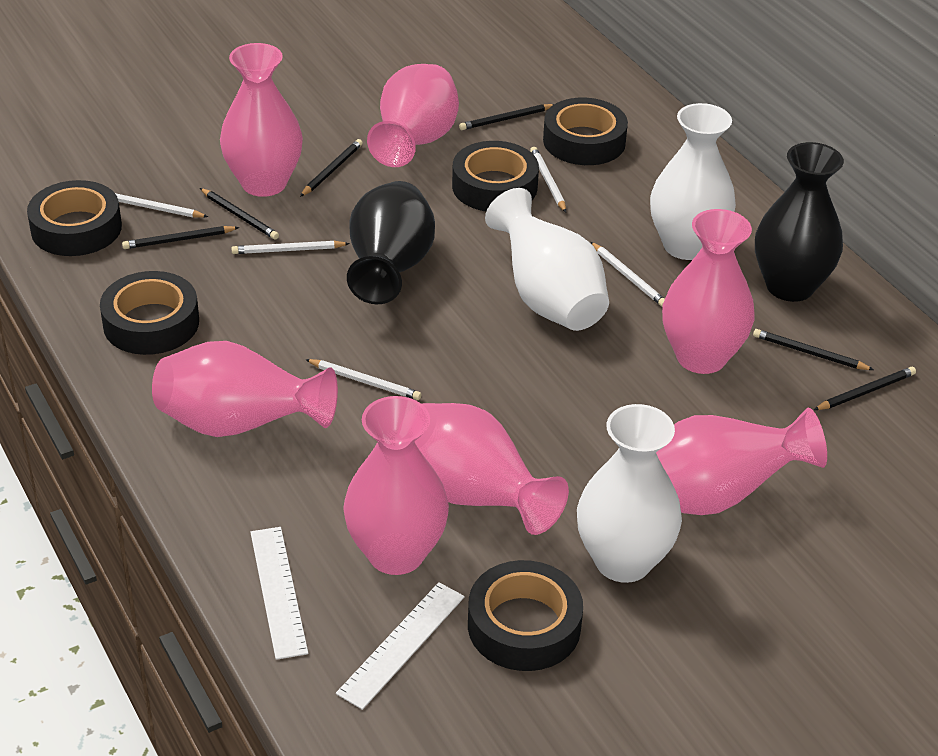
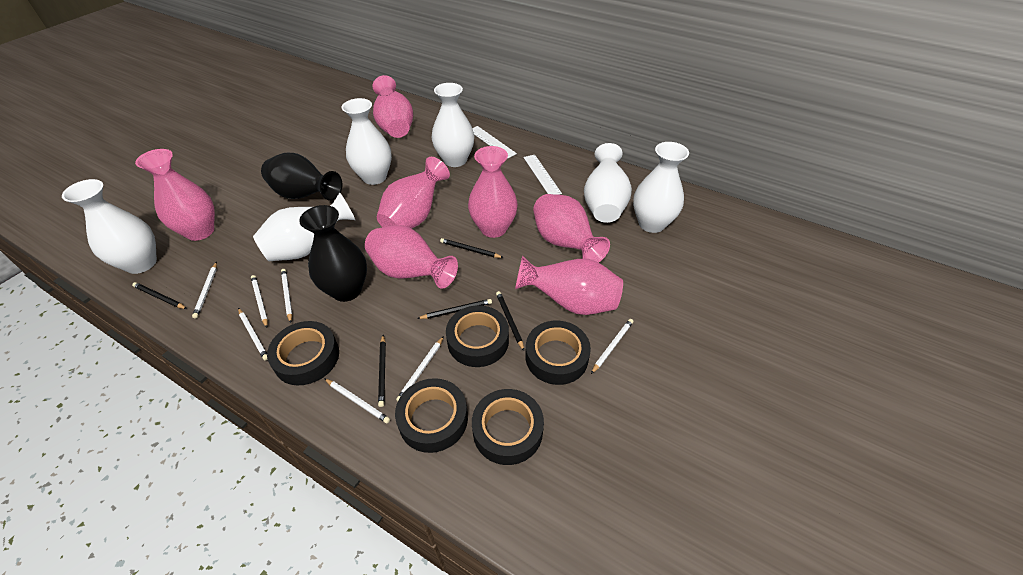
black pencil: 6 -> 5
white pencil: 5 -> 7
white vase: 3 -> 6

